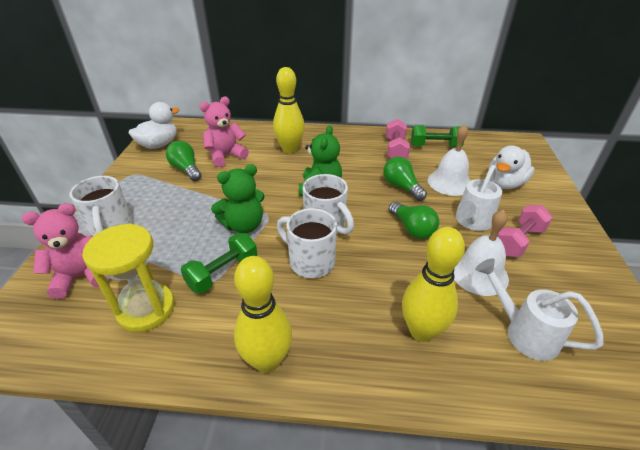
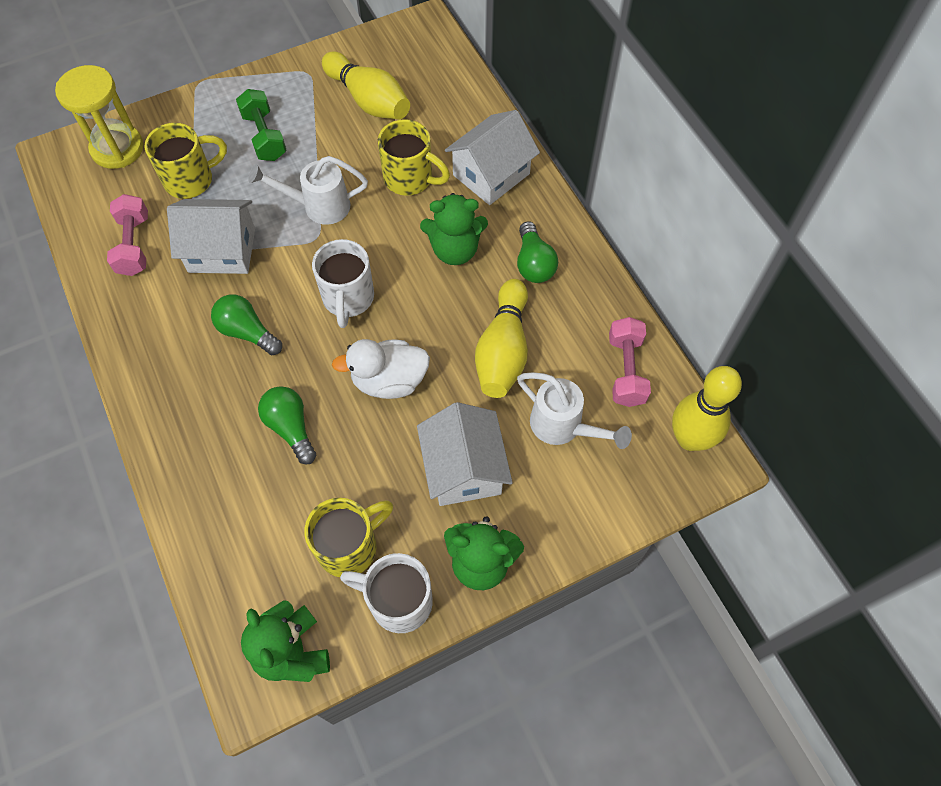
green dumbbell: 2 -> 1
green teddy bear: 2 -> 3
pink teddy bear: 2 -> 0
white bell: 2 -> 0
white duck: 2 -> 1
white house: 0 -> 3
white mug: 3 -> 2
yellow mug: 0 -> 3

